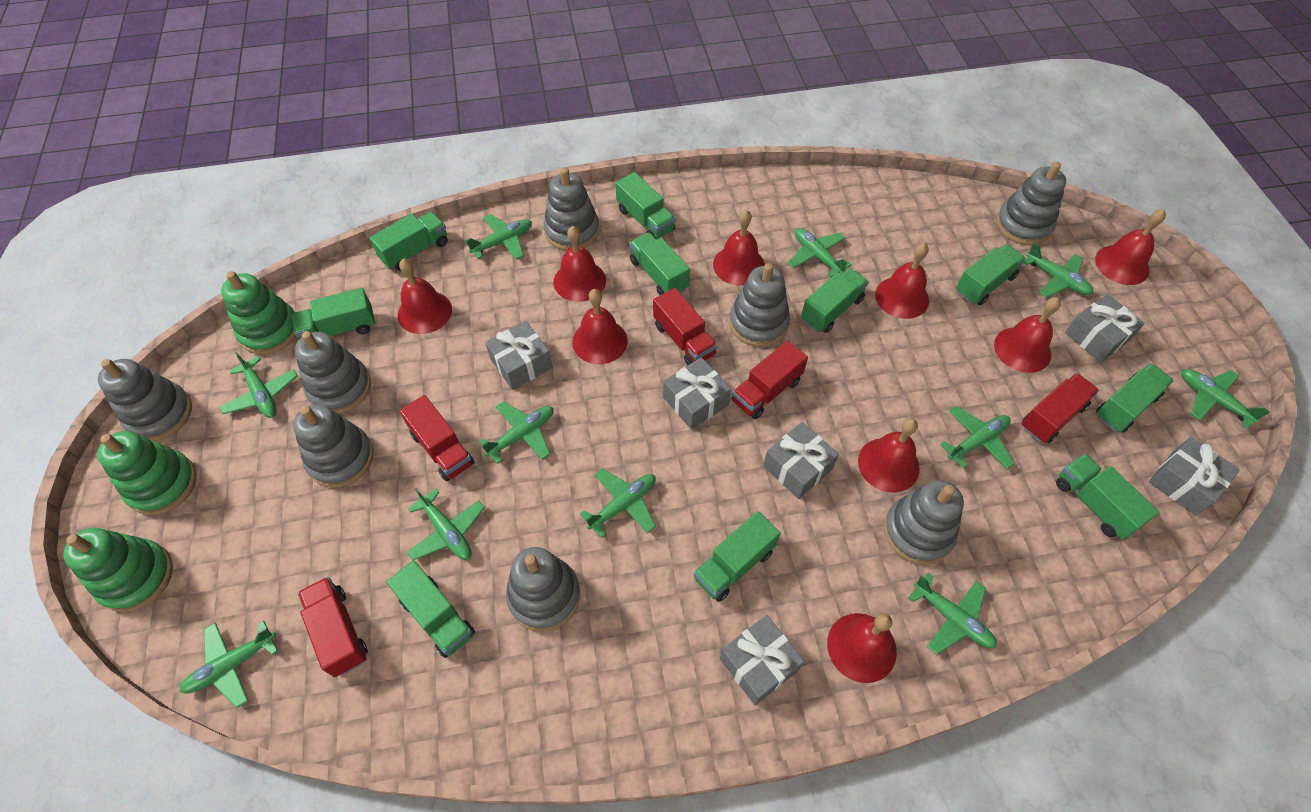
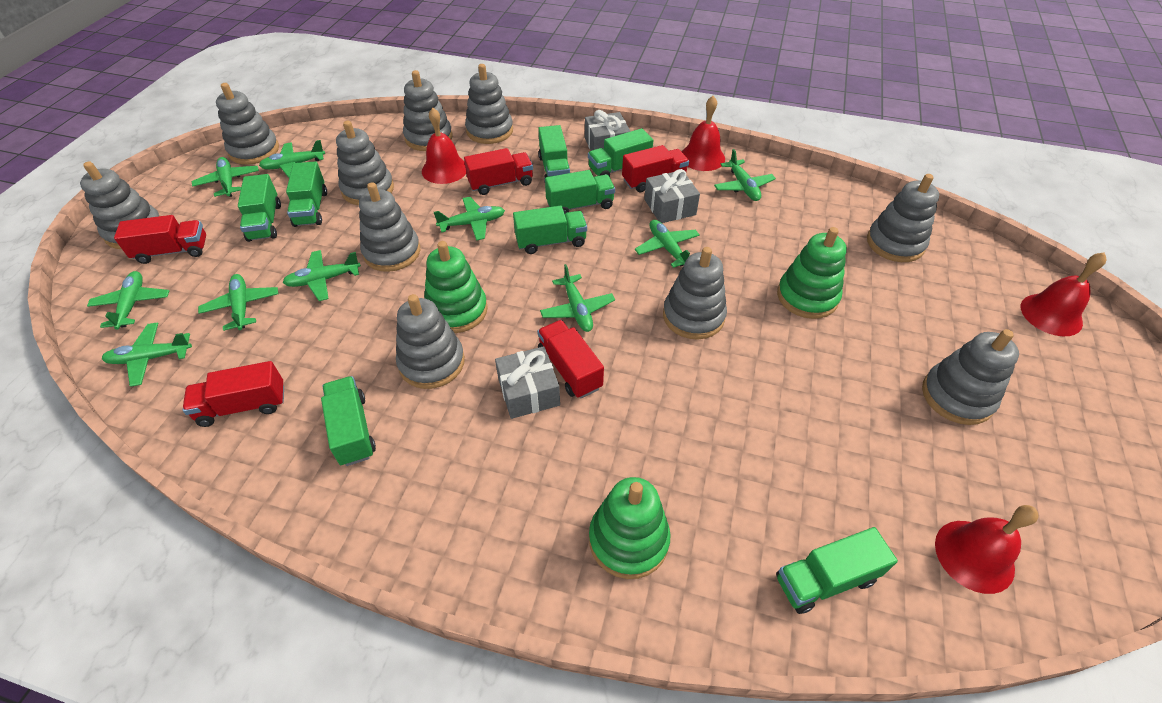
green plane: 11 -> 10
green truck: 10 -> 8
grey gift: 6 -> 3
grey stacking toy: 8 -> 10
red bell: 9 -> 4

